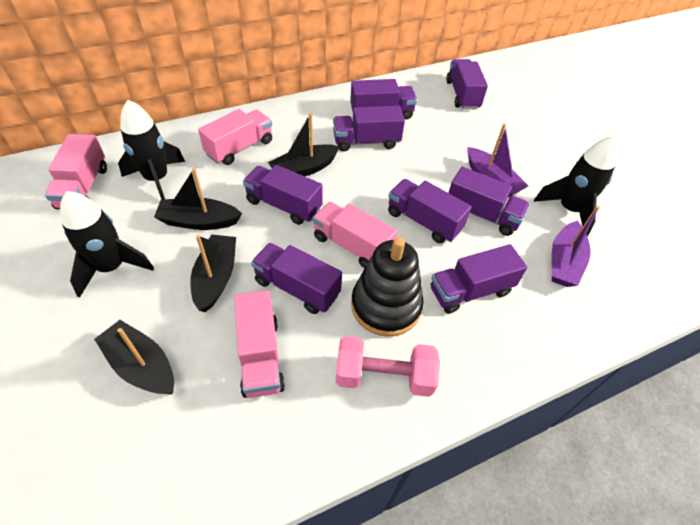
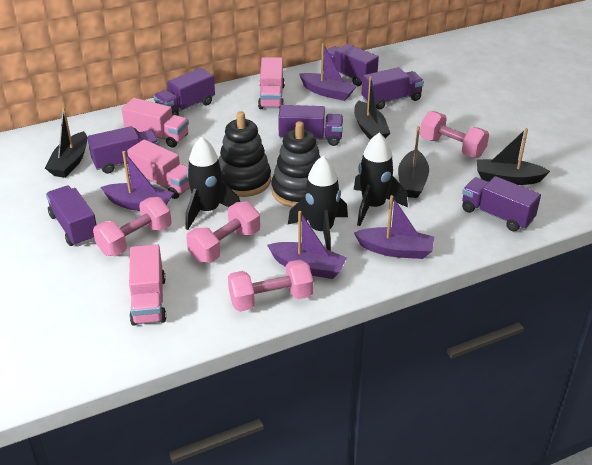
black stacking toy: 1 -> 2
pink dumbbell: 1 -> 4
purple boat: 2 -> 4
purple truck: 8 -> 7

